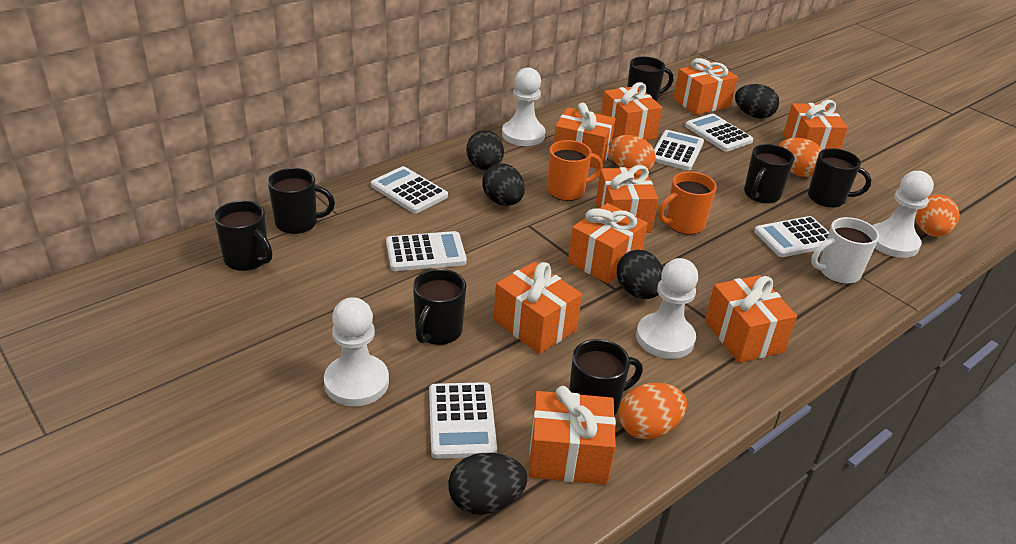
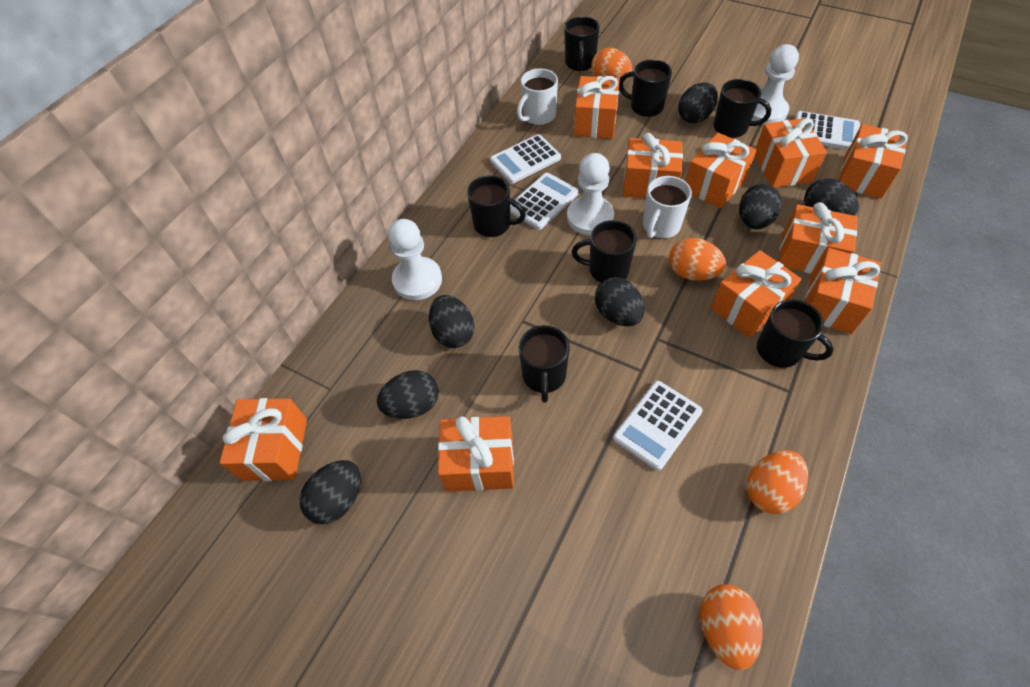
black egg: 5 -> 7
orange gift: 9 -> 10
orange mug: 2 -> 0
white calculator: 6 -> 4
white mug: 1 -> 2
white pawn: 4 -> 3

